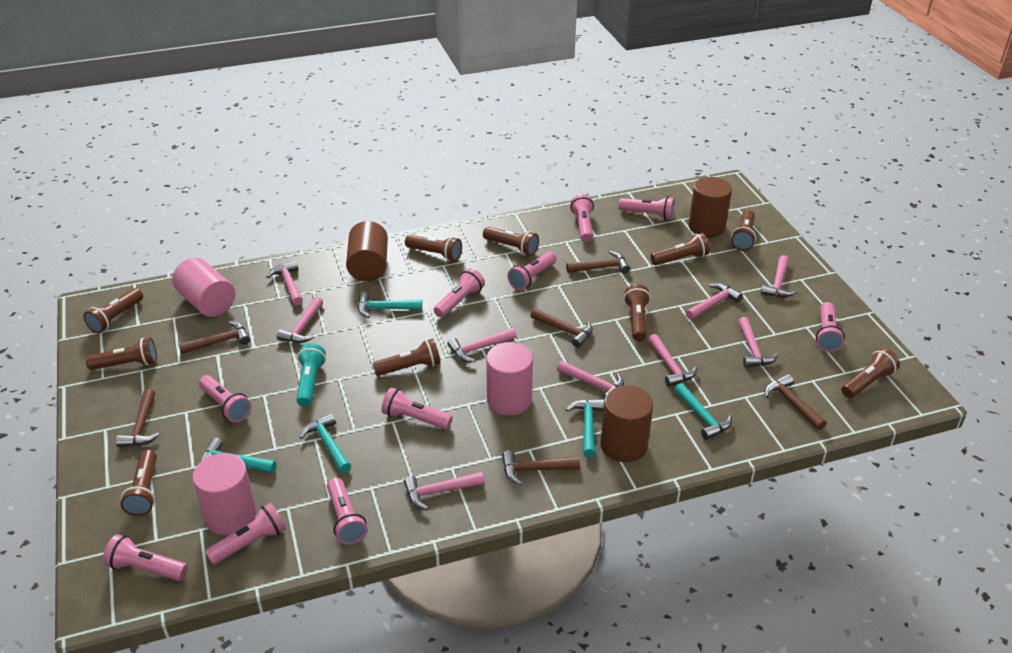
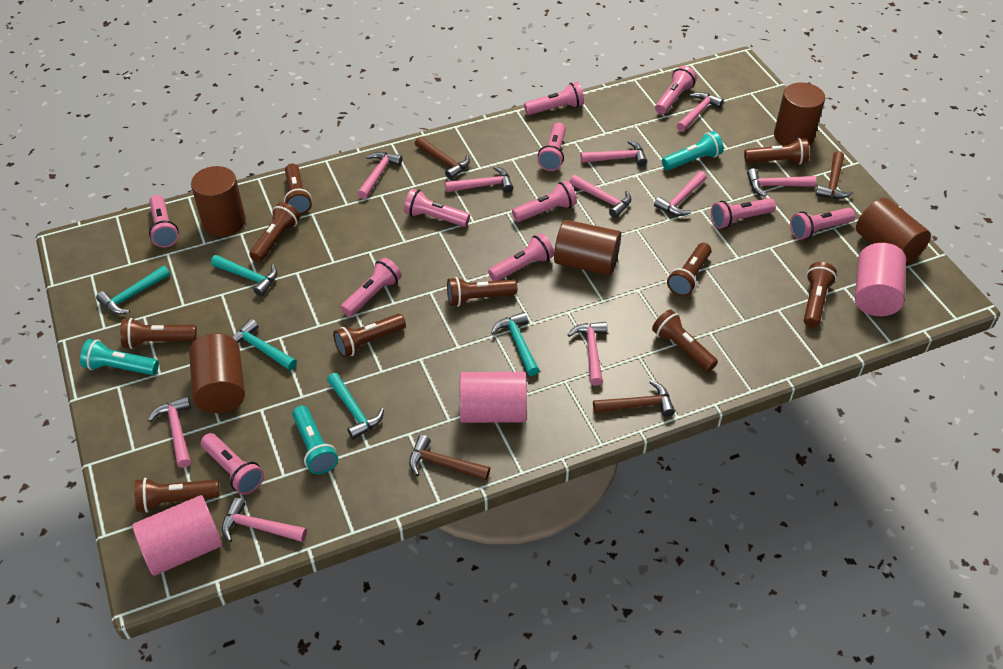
brown cylinder: 3 -> 5
brown hammer: 6 -> 4
pink flashlight: 10 -> 11
pink hammer: 9 -> 10
turquoise flashlight: 1 -> 3

